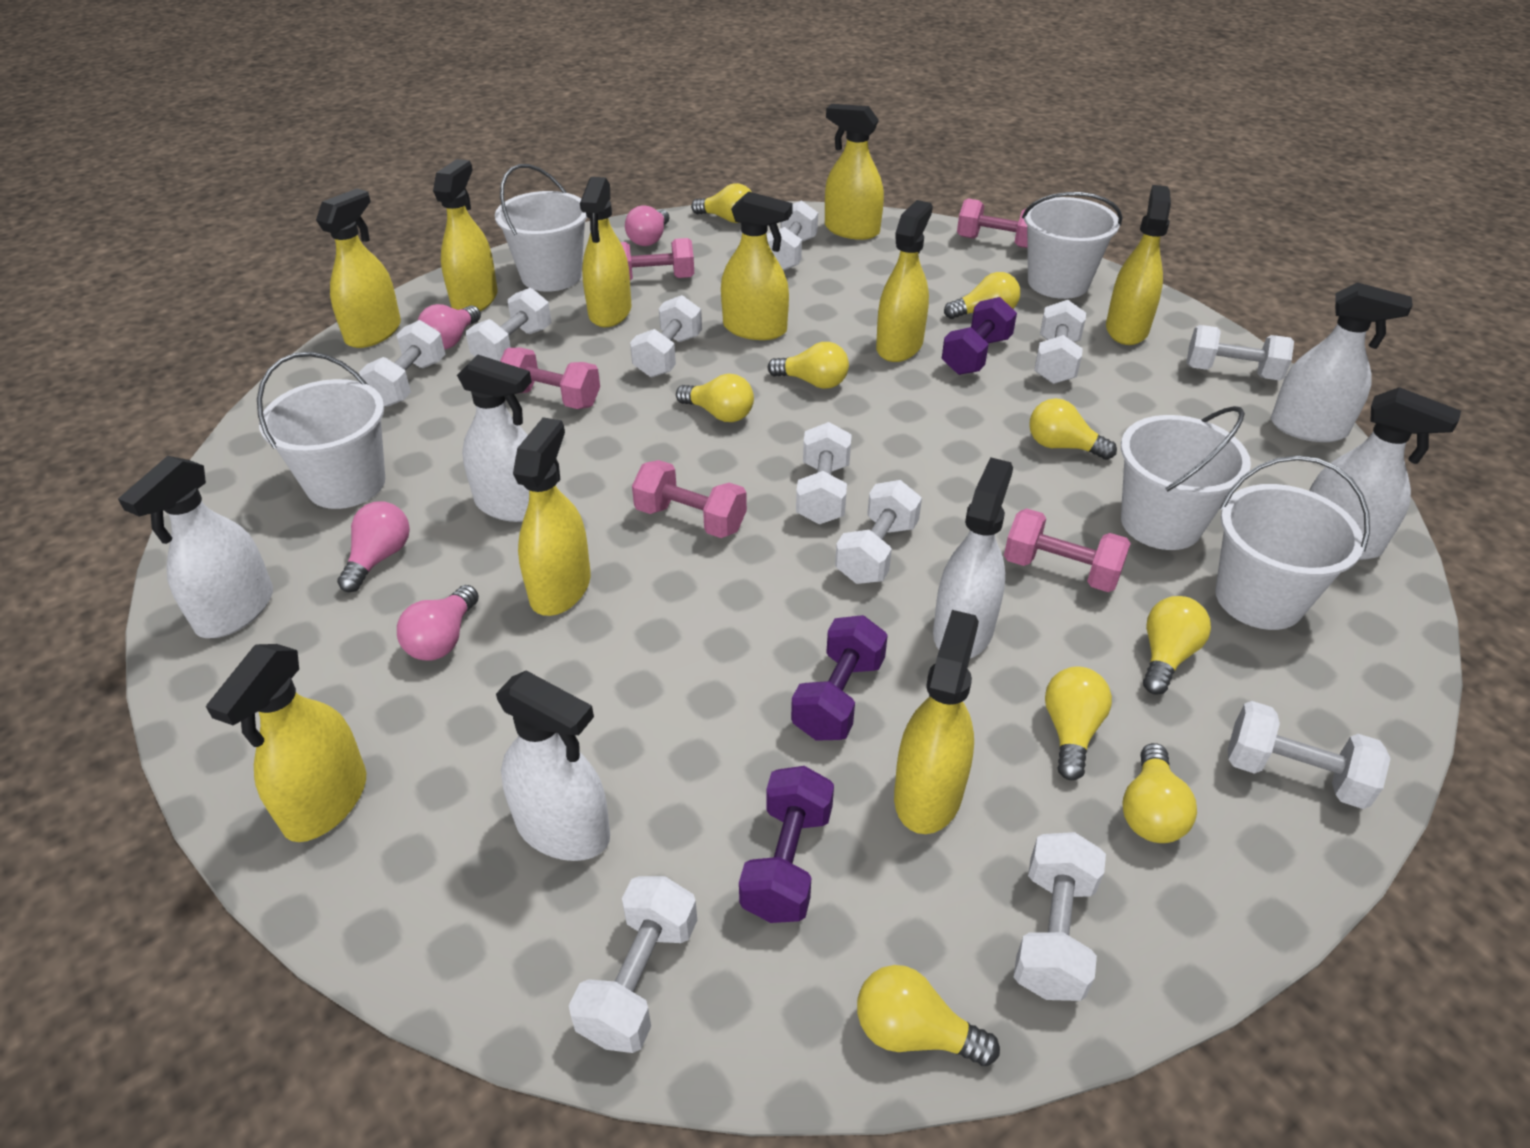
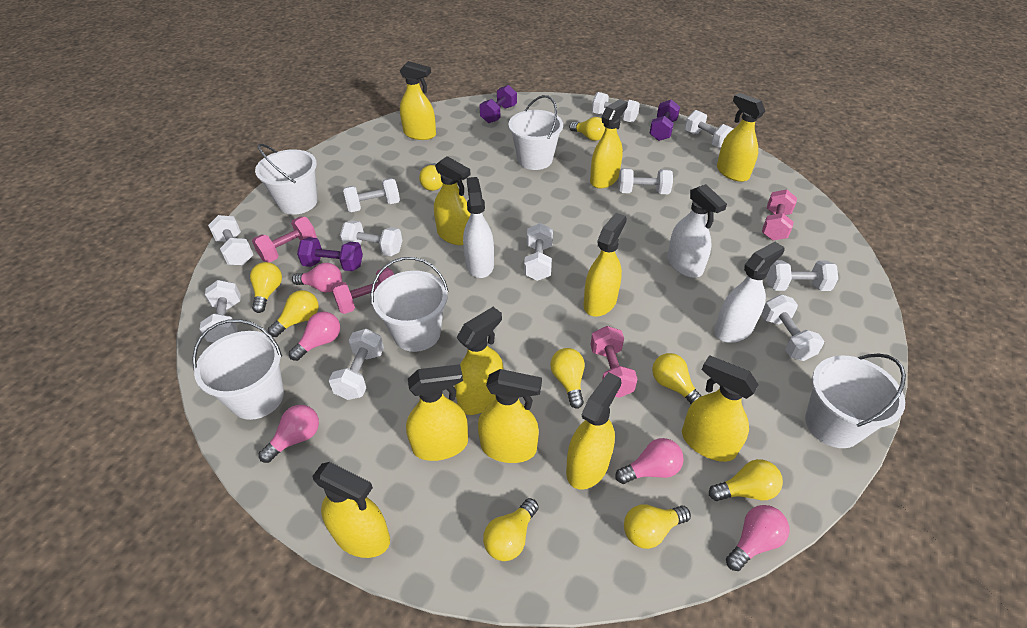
pink dumbbell: 5 -> 4
pink light bulb: 4 -> 5
white spray bottle: 6 -> 3
yellow spray bottle: 10 -> 11

